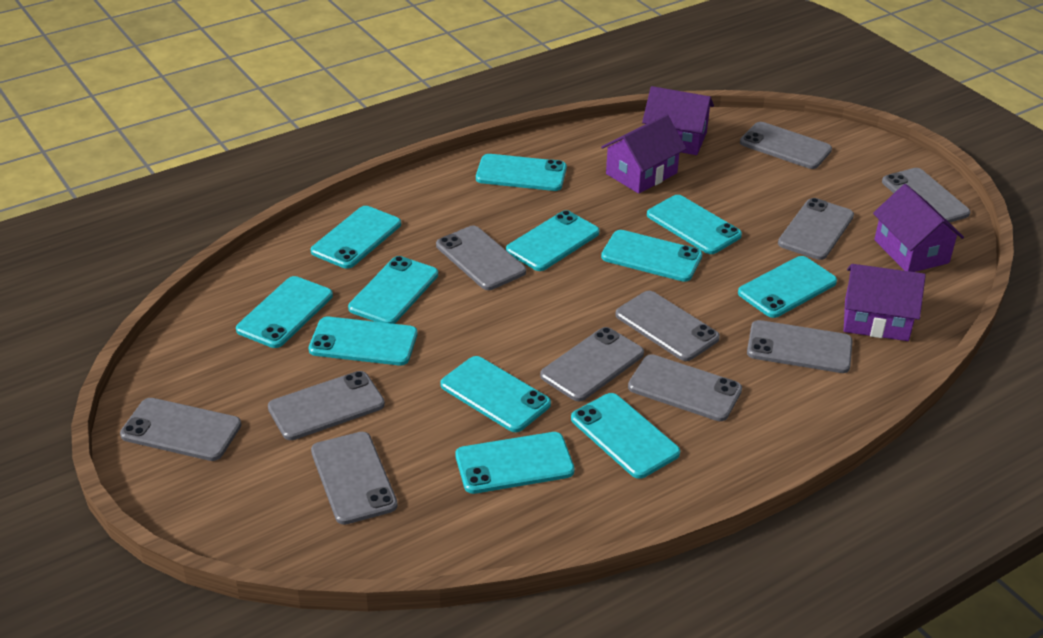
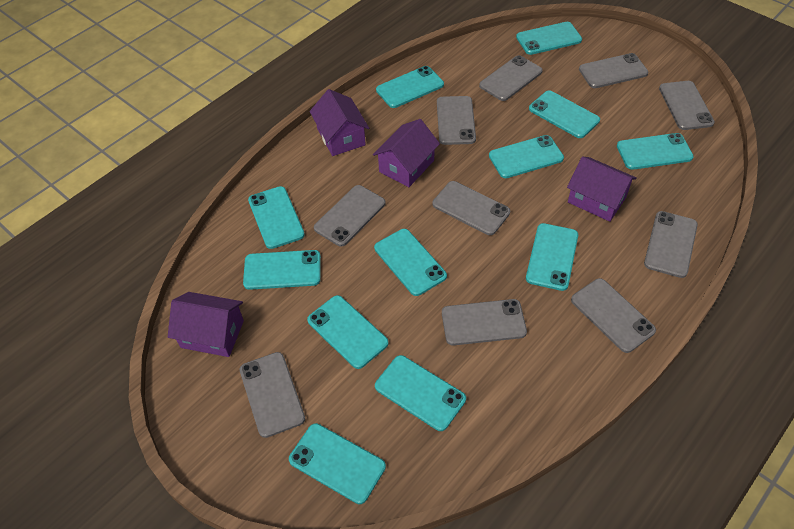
grey phone: 11 -> 10

